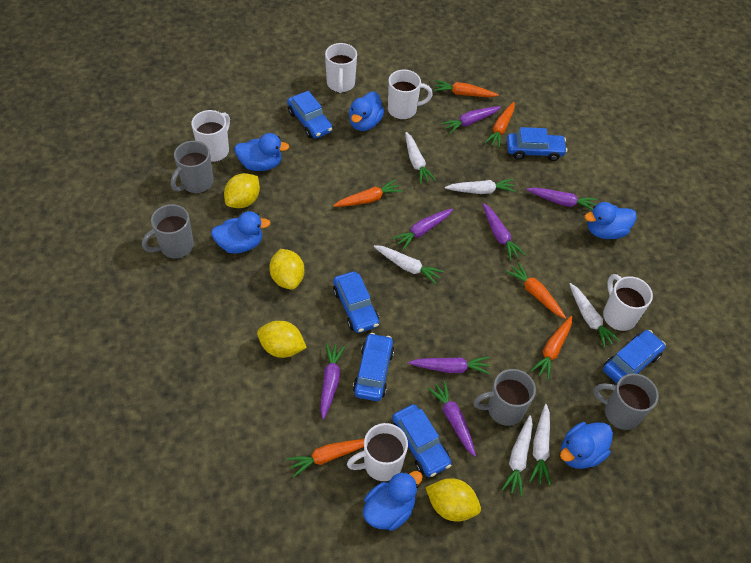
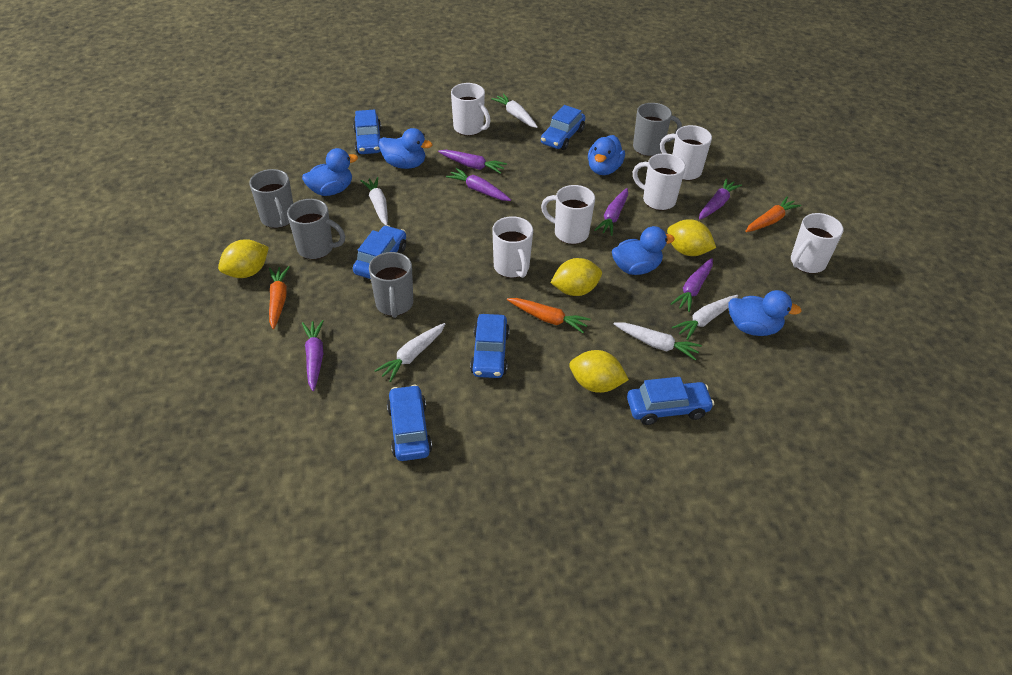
blue duck: 6 -> 5
orange carrot: 6 -> 3
purple carrot: 7 -> 6
white carrot: 6 -> 5
white mug: 5 -> 6

